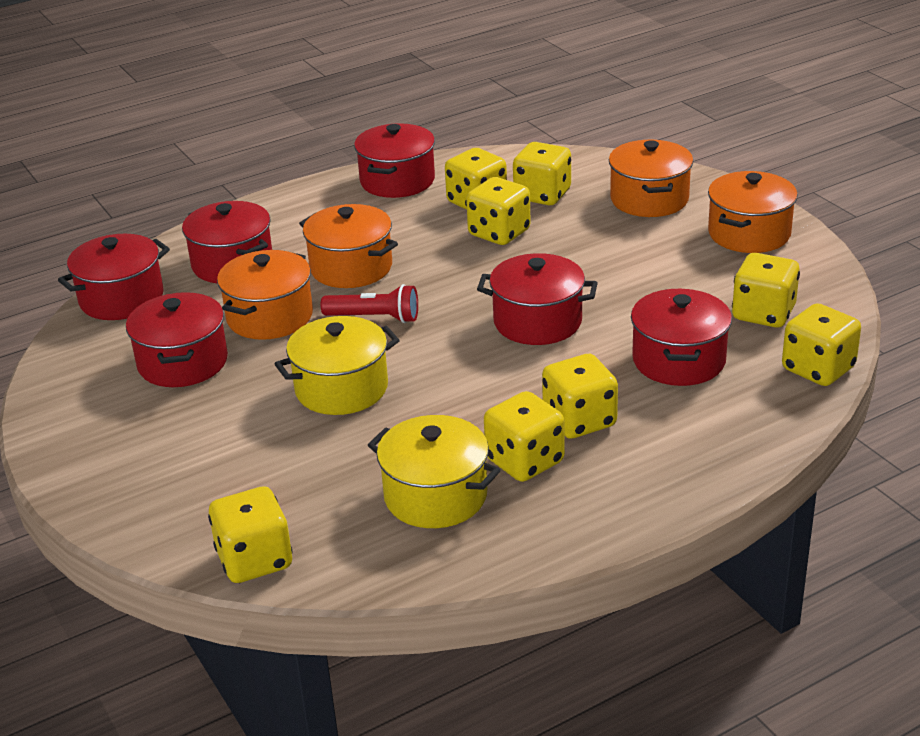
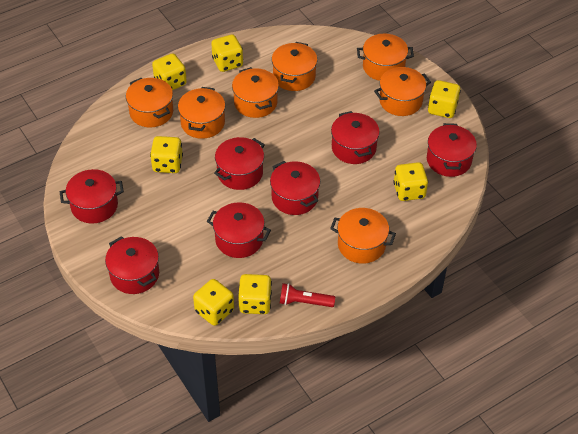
orange pot: 4 -> 7
red pot: 6 -> 7
yellow dice: 8 -> 7
yellow pot: 2 -> 0

